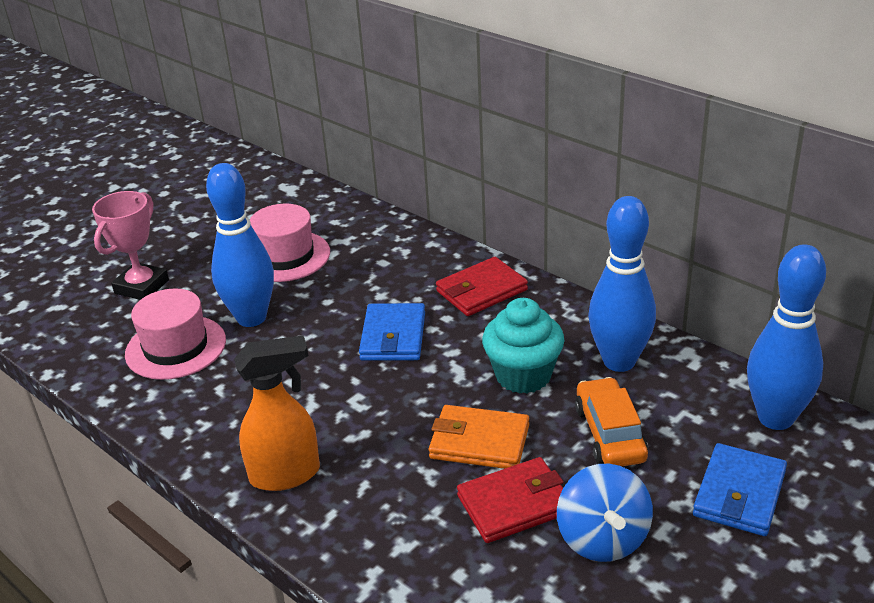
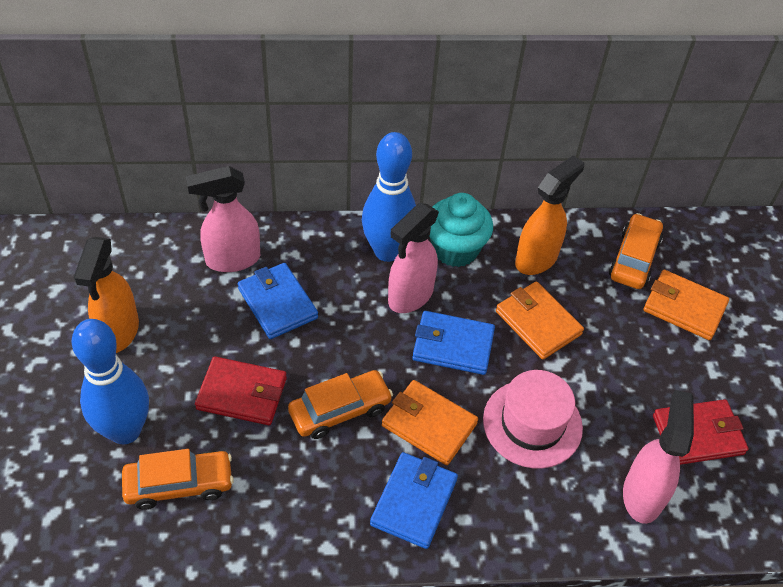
blue bowling pin: 3 -> 2
blue spinning top: 1 -> 0
blue wallet: 2 -> 3
orange car: 1 -> 3
orange spray bottle: 1 -> 2
orange wallet: 1 -> 3
pink hat: 2 -> 1
pink spray bottle: 0 -> 3
pink trophy: 1 -> 0

